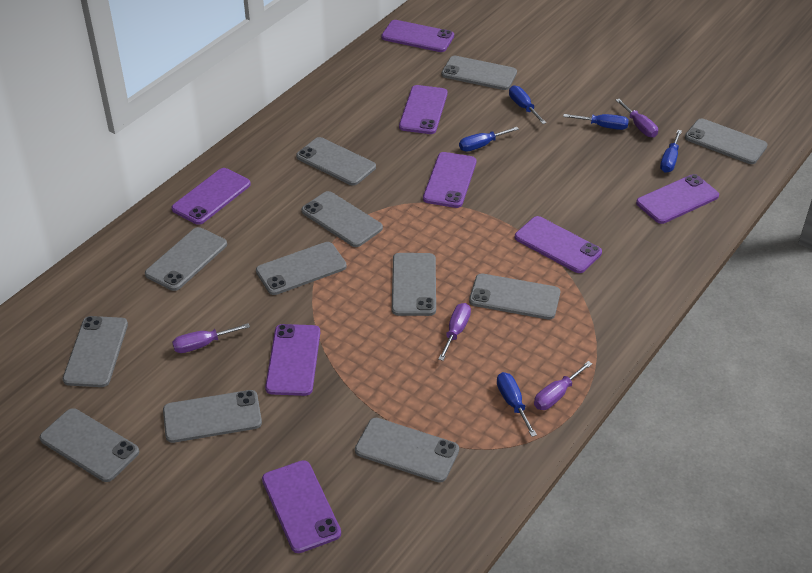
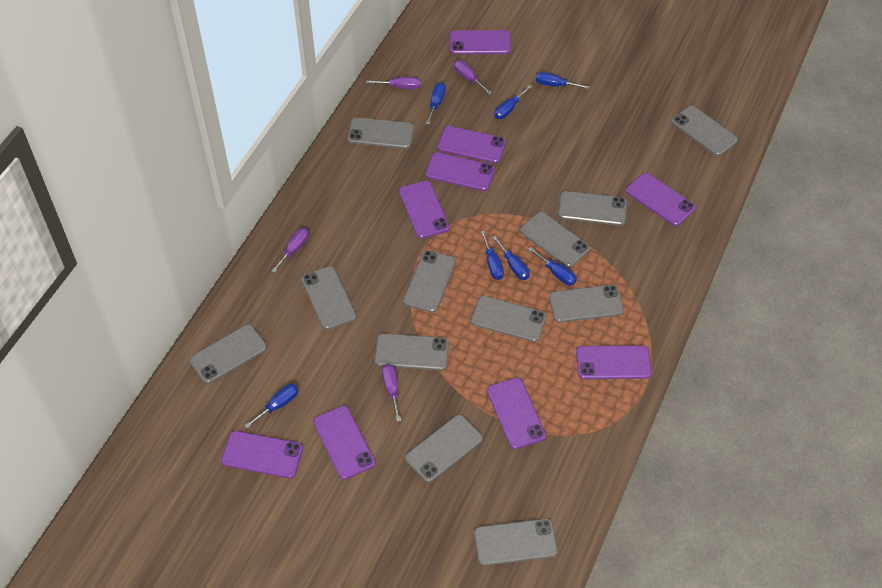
blue screwdriver: 5 -> 7
purple phone: 8 -> 9

